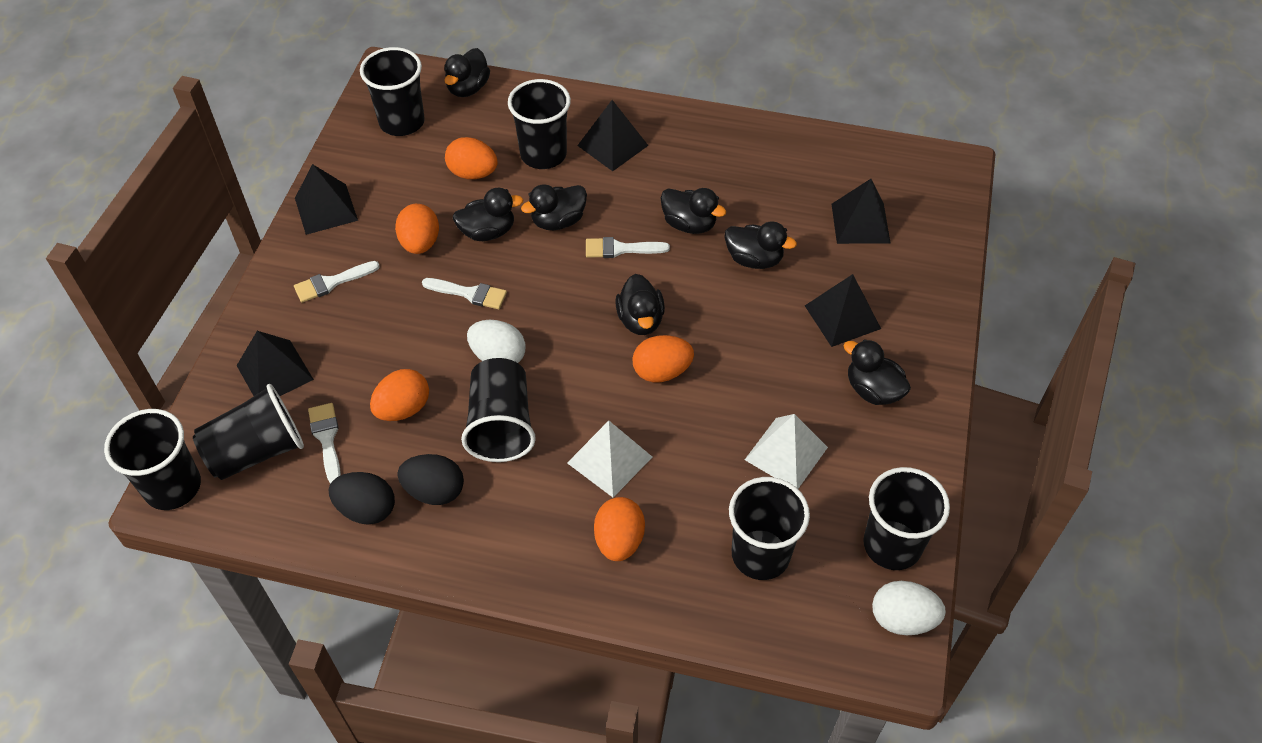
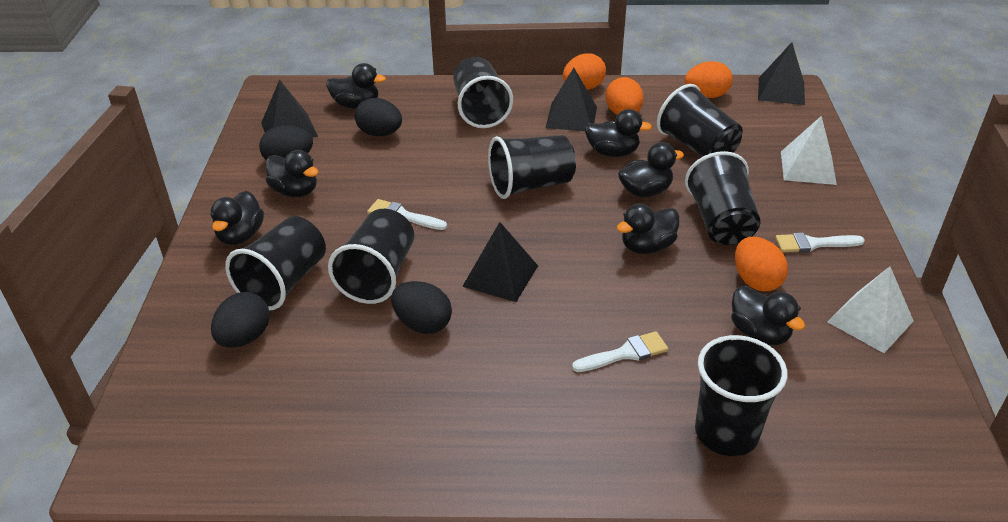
black egg: 2 -> 4
black pyramid: 5 -> 4
orange egg: 5 -> 4
white brush: 4 -> 3
white egg: 2 -> 0

